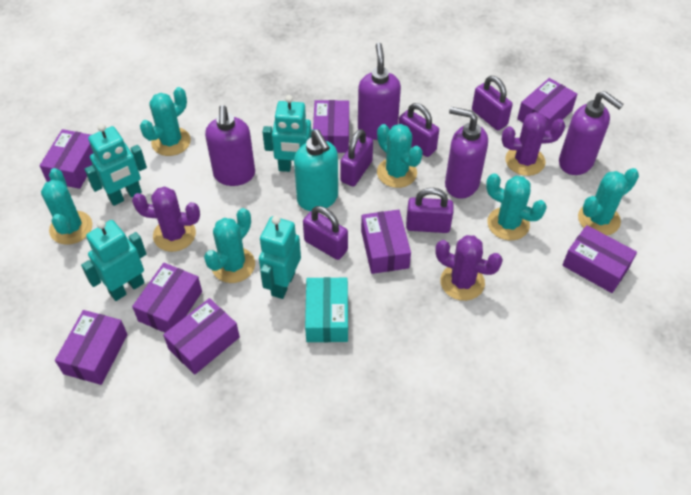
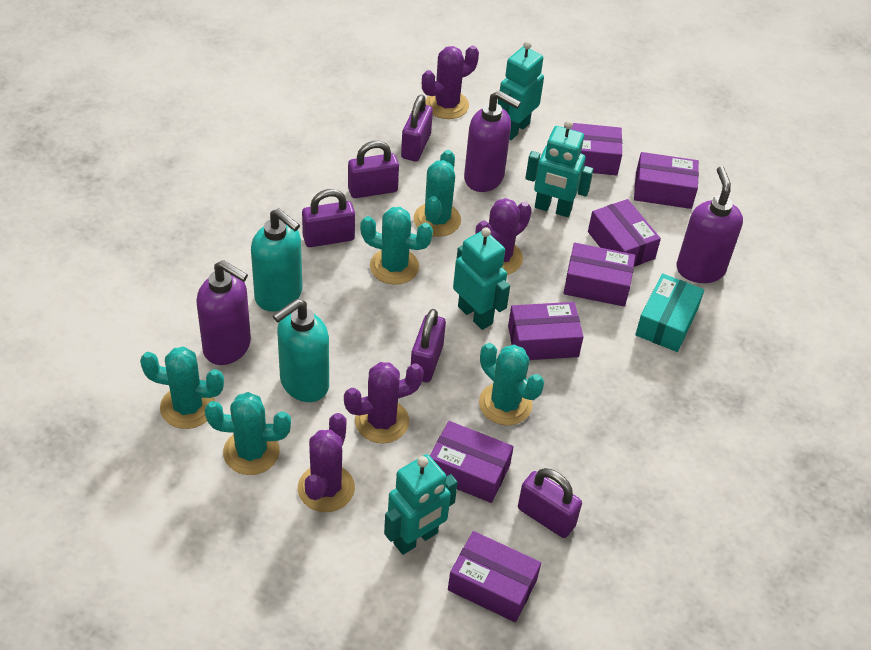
purple box: 8 -> 7
purple cactus: 3 -> 4
purple soap dispenser: 4 -> 3
turquoise cactus: 6 -> 5
turquoise soap dispenser: 1 -> 2

